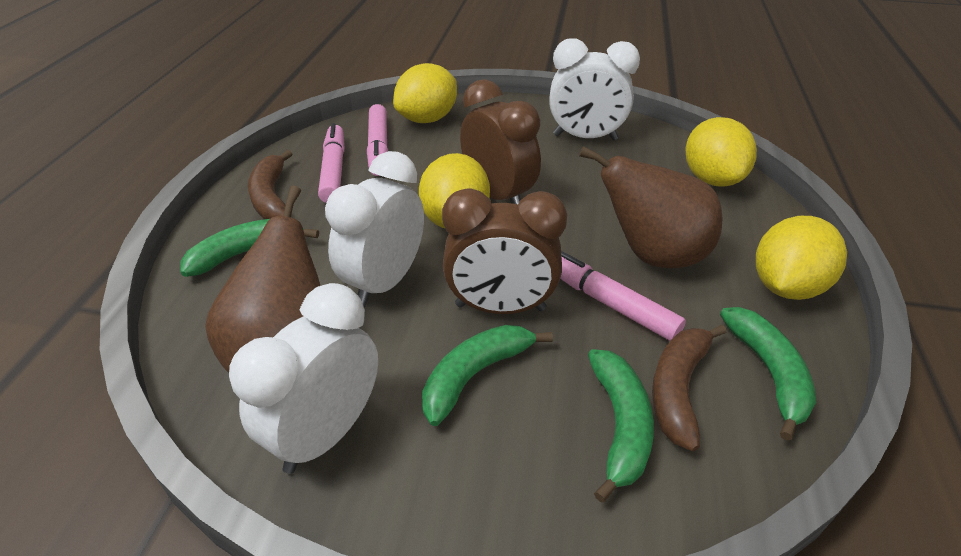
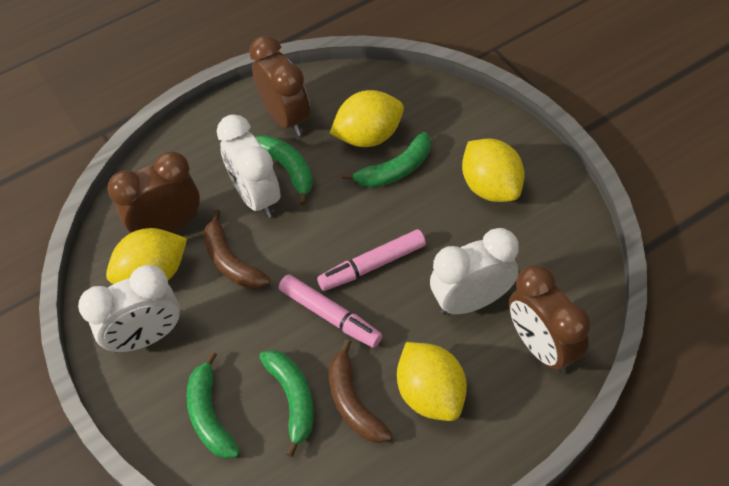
brown clock: 2 -> 3
brown pear: 2 -> 0
pink marker: 3 -> 2

